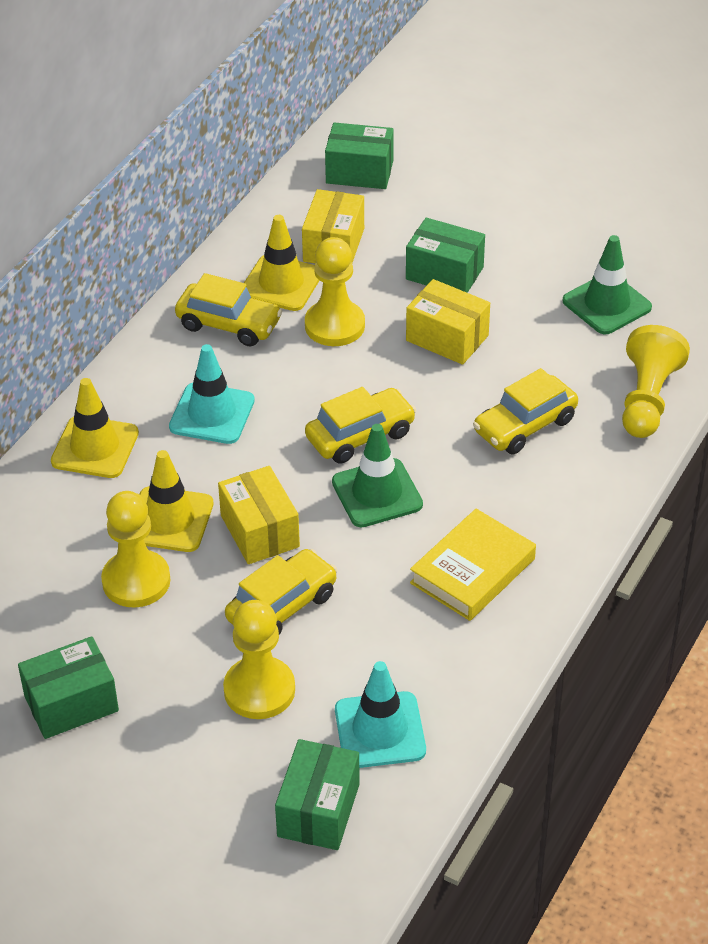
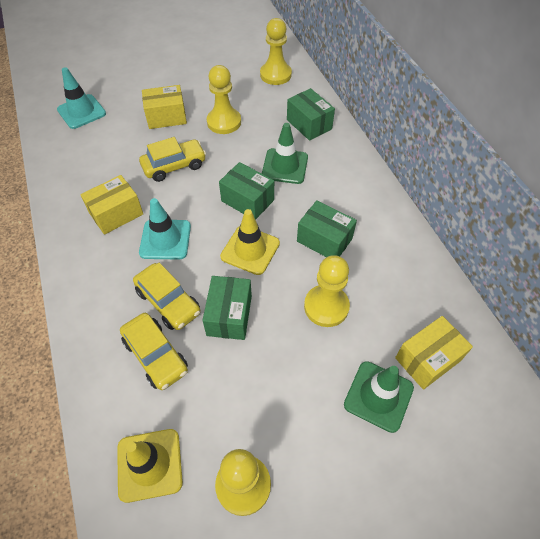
yellow book: 1 -> 0
yellow car: 4 -> 3
yellow traffic cone: 3 -> 2

